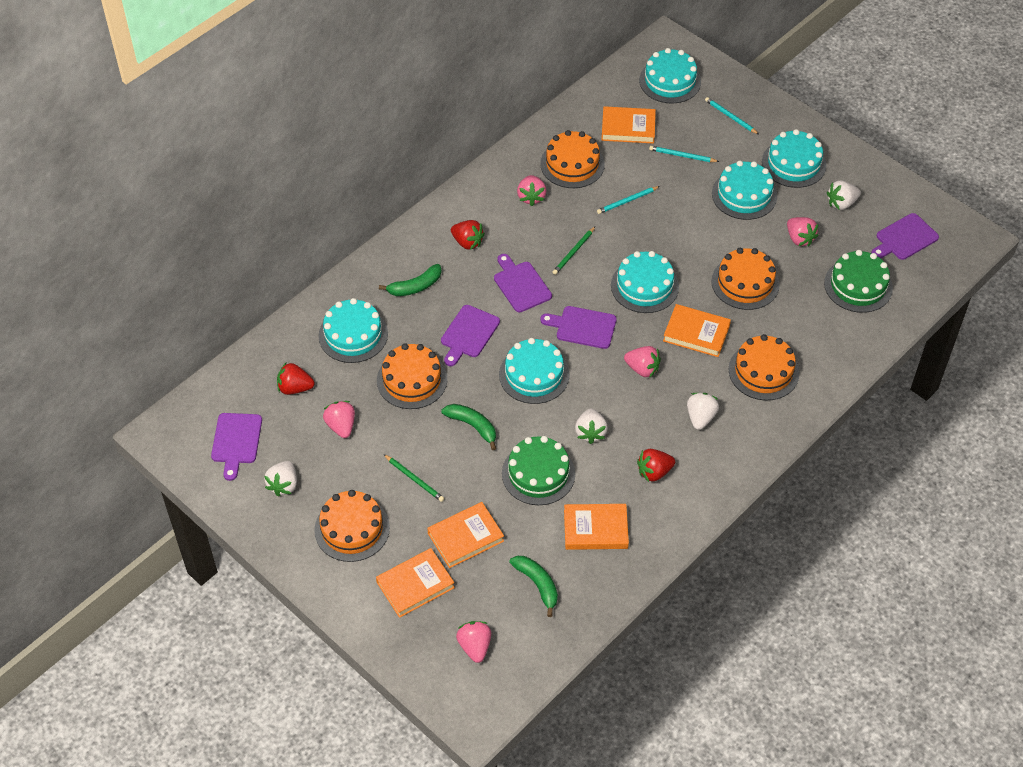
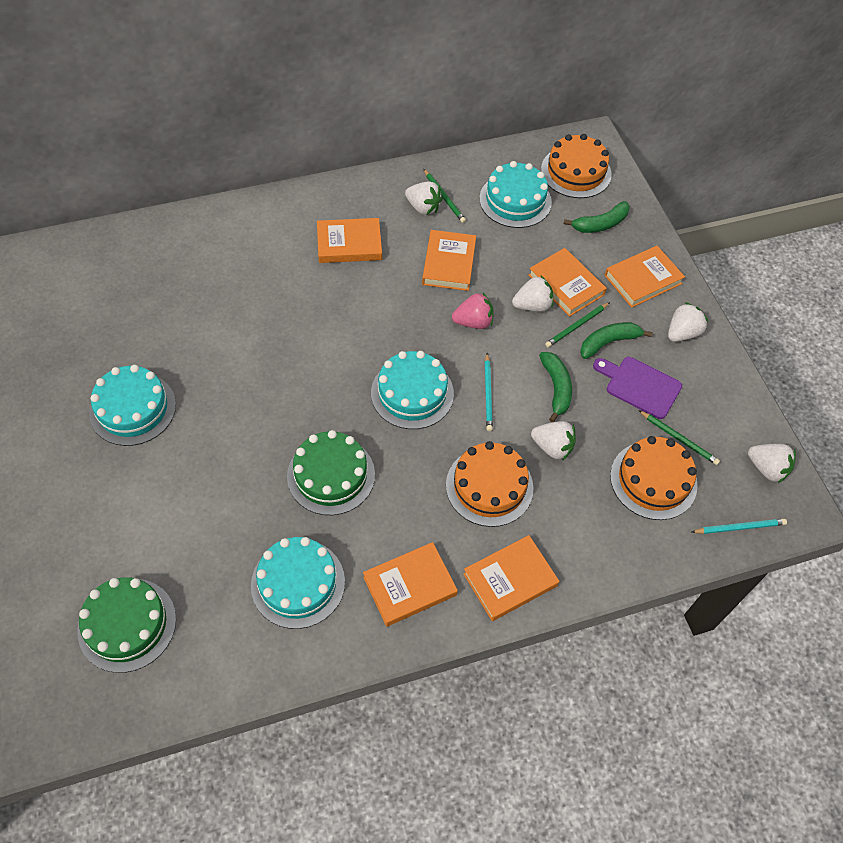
green pencil: 2 -> 3
orange book: 5 -> 6
orange cake: 5 -> 3
pink strawberry: 5 -> 1
purple cutting board: 5 -> 1
red strawberry: 3 -> 0
turquoise cake: 6 -> 4
turquoise pencil: 3 -> 2
white strawberry: 4 -> 5

